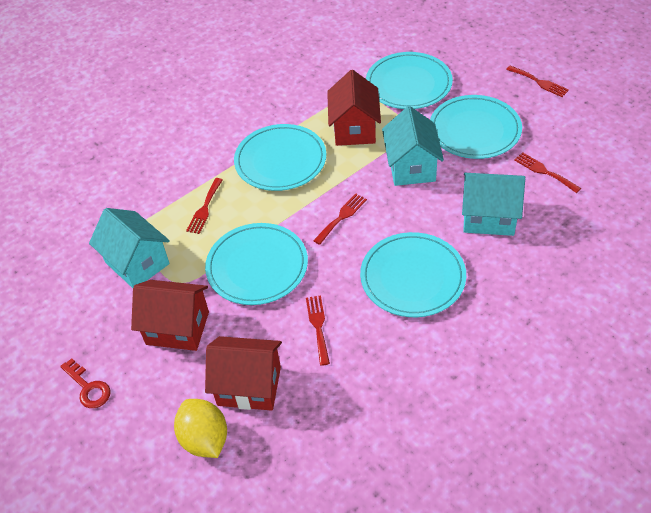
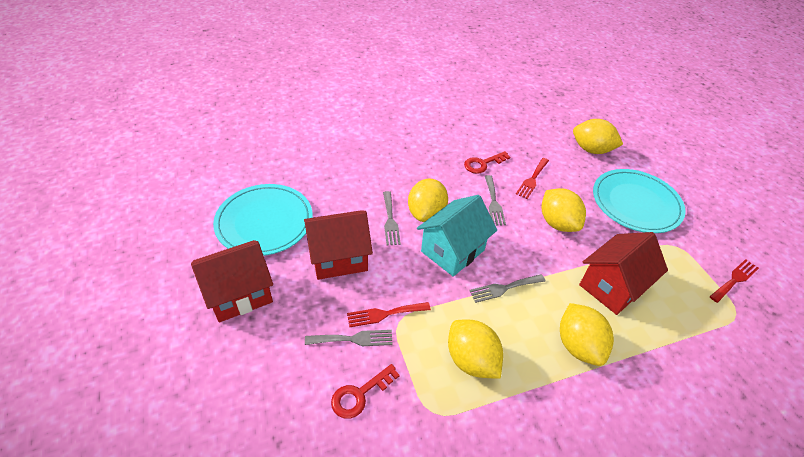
grey fork: 0 -> 4
red fork: 5 -> 3
red key: 1 -> 2
turquoise house: 3 -> 1
turquoise plate: 5 -> 2
yellow lemon: 1 -> 5

